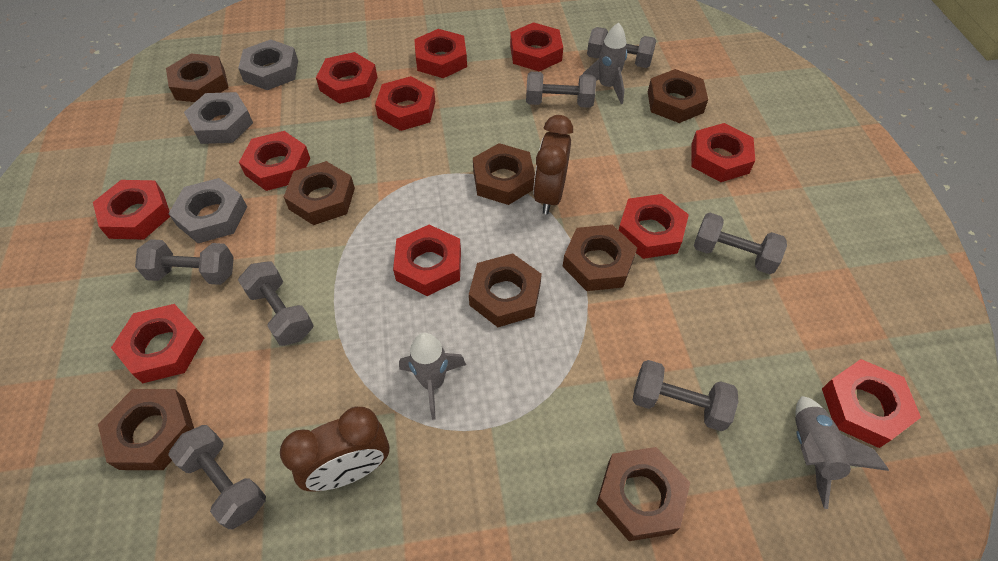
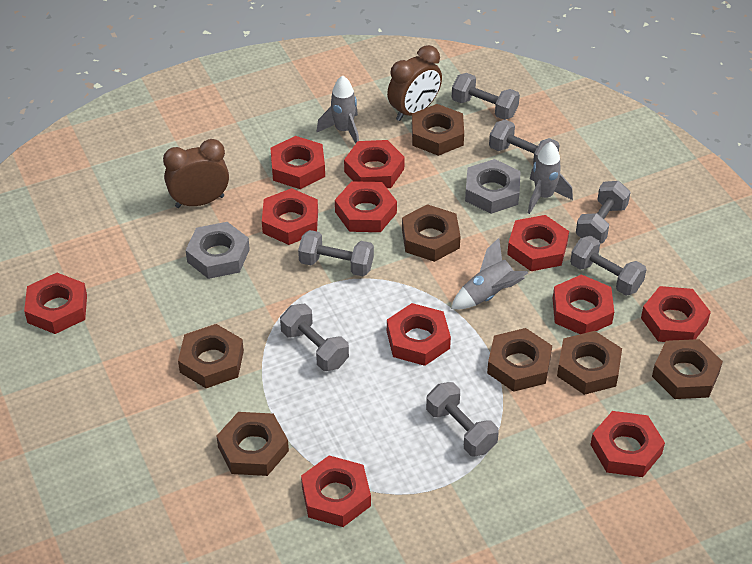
brown nut: 8 -> 7
grey nut: 3 -> 2

